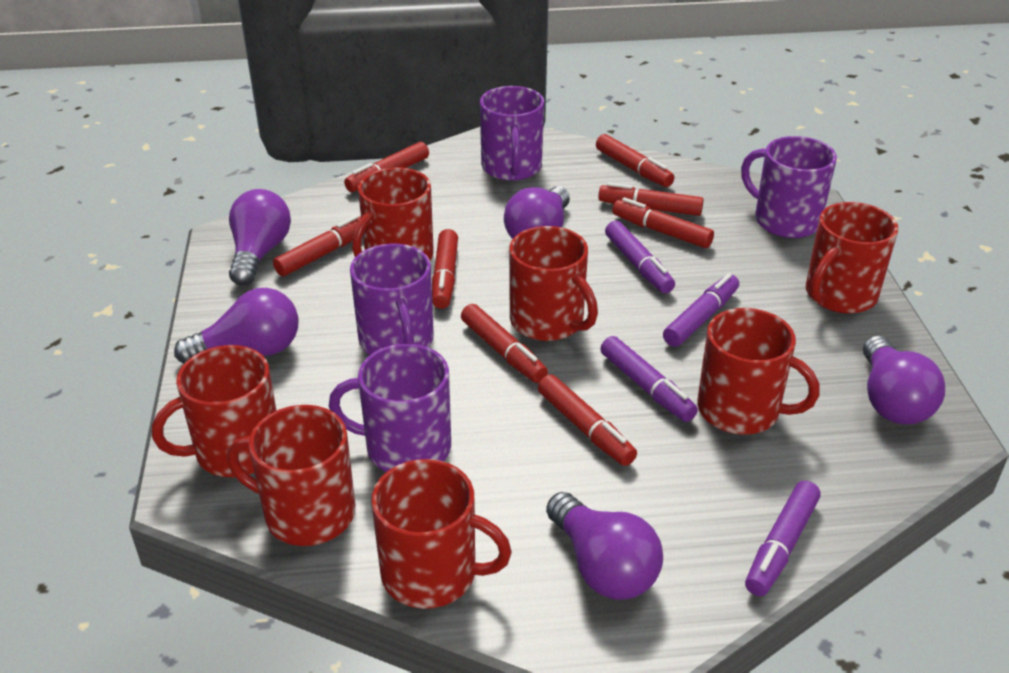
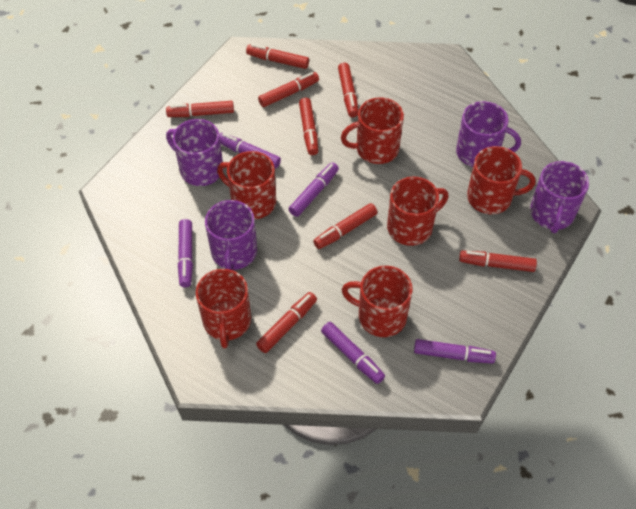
purple light bulb: 5 -> 0
purple marker: 4 -> 5
red mug: 7 -> 6

